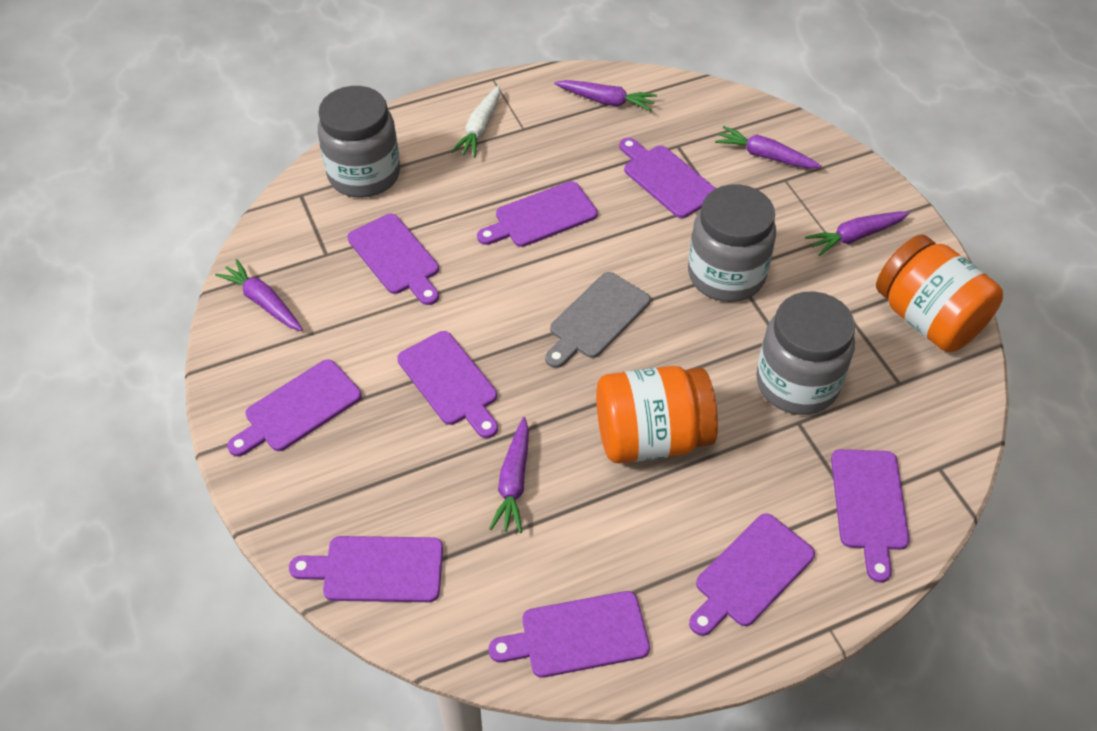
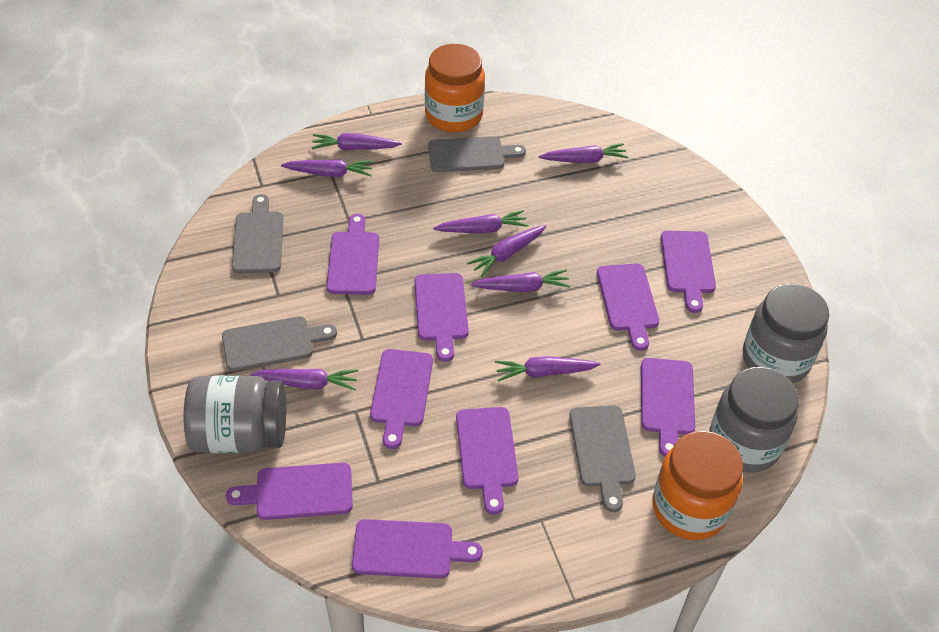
grey cutting board: 1 -> 4
purple carrot: 5 -> 8
white carrot: 1 -> 0

